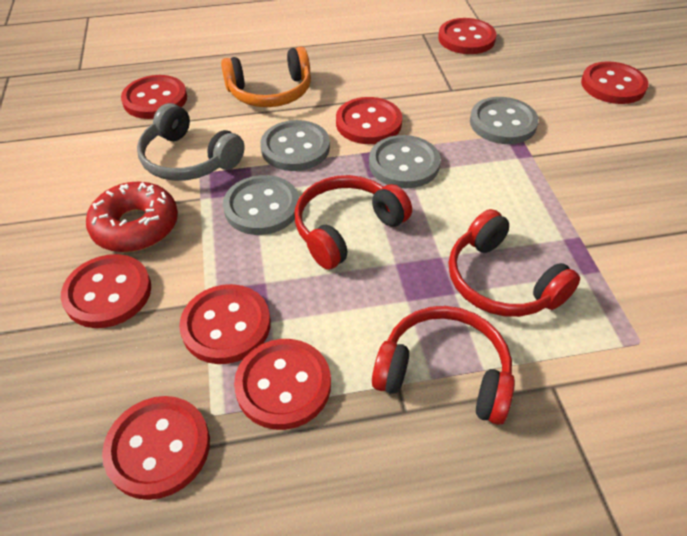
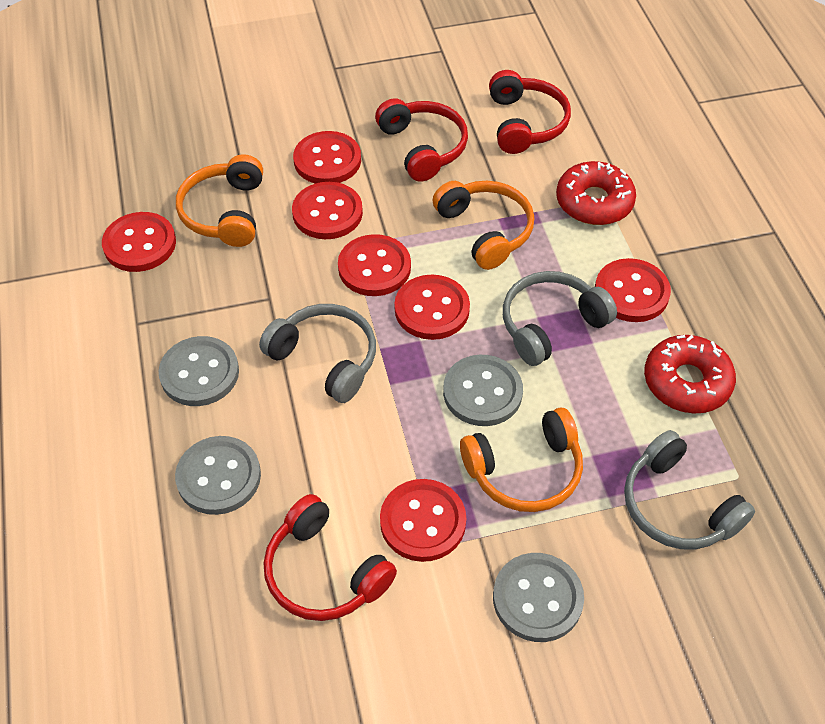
grey headphones: 1 -> 3
orange headphones: 1 -> 3
red button: 8 -> 7
red donut: 1 -> 2

